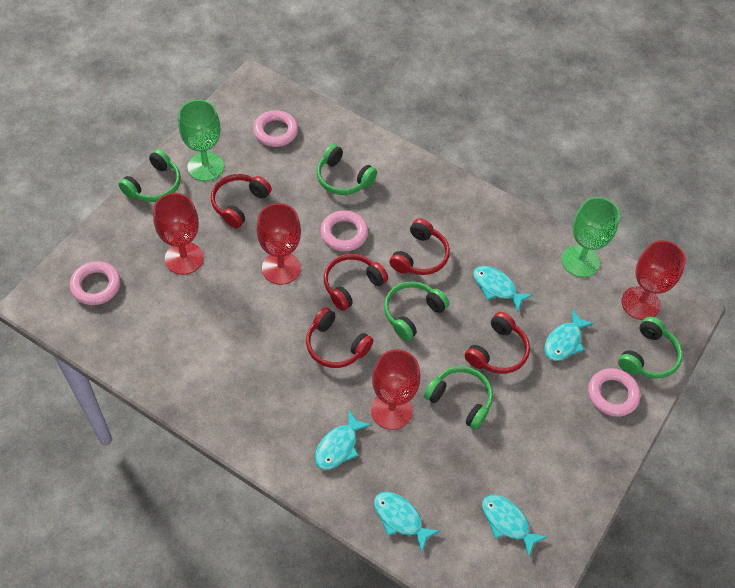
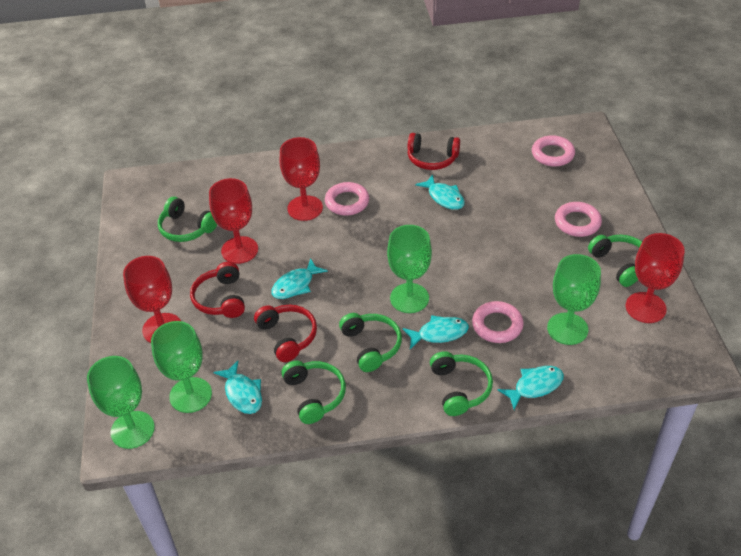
green goblet: 2 -> 4
red headphones: 5 -> 3

